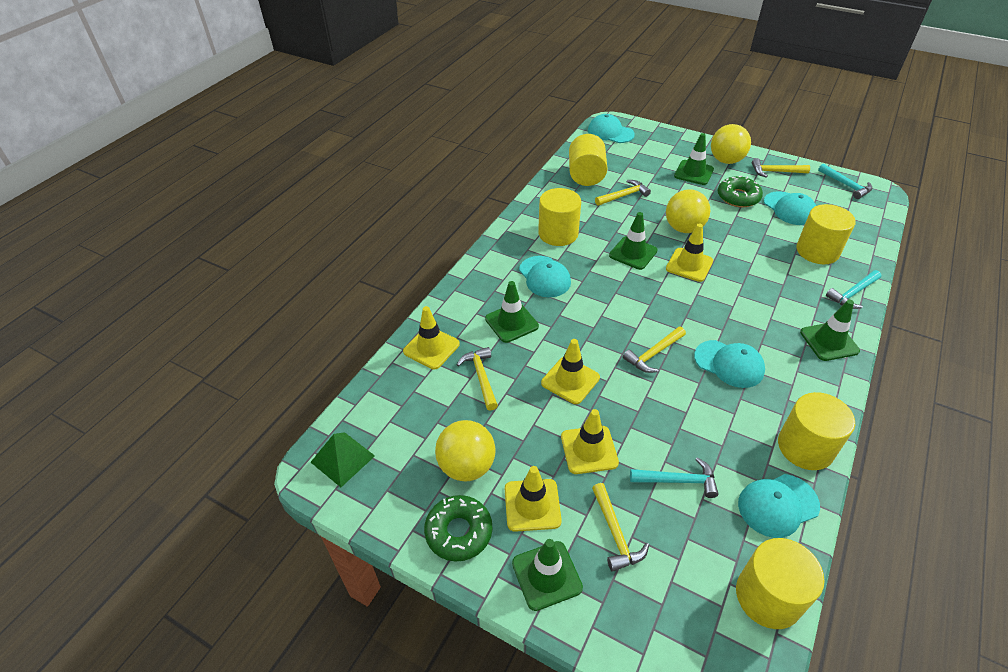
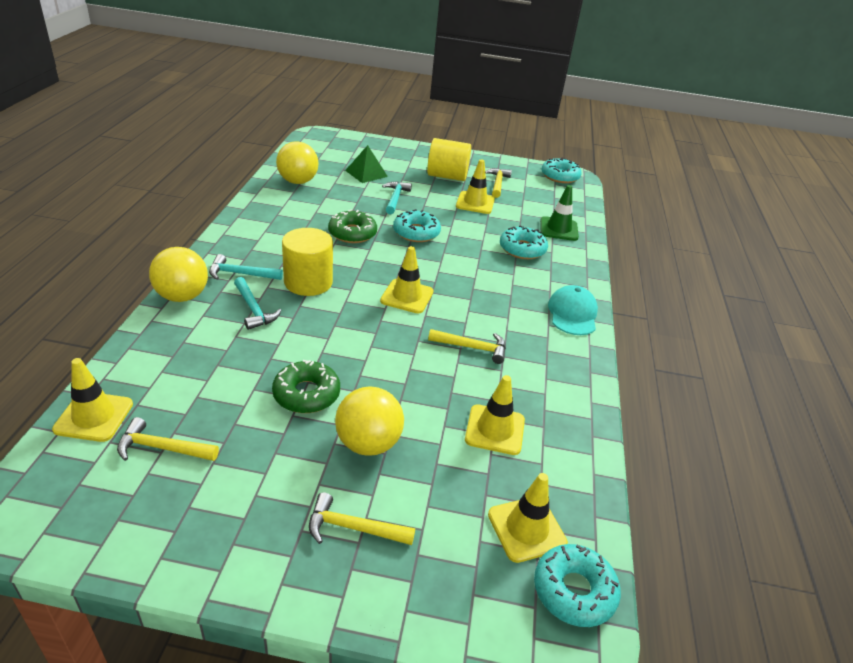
green traffic cone: 5 -> 1
turquoise cap: 5 -> 1
turquoise donut: 0 -> 4
yellow cylinder: 5 -> 2
yellow hammer: 5 -> 4

